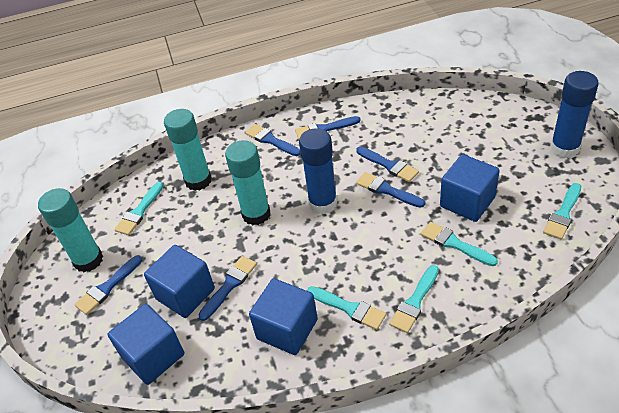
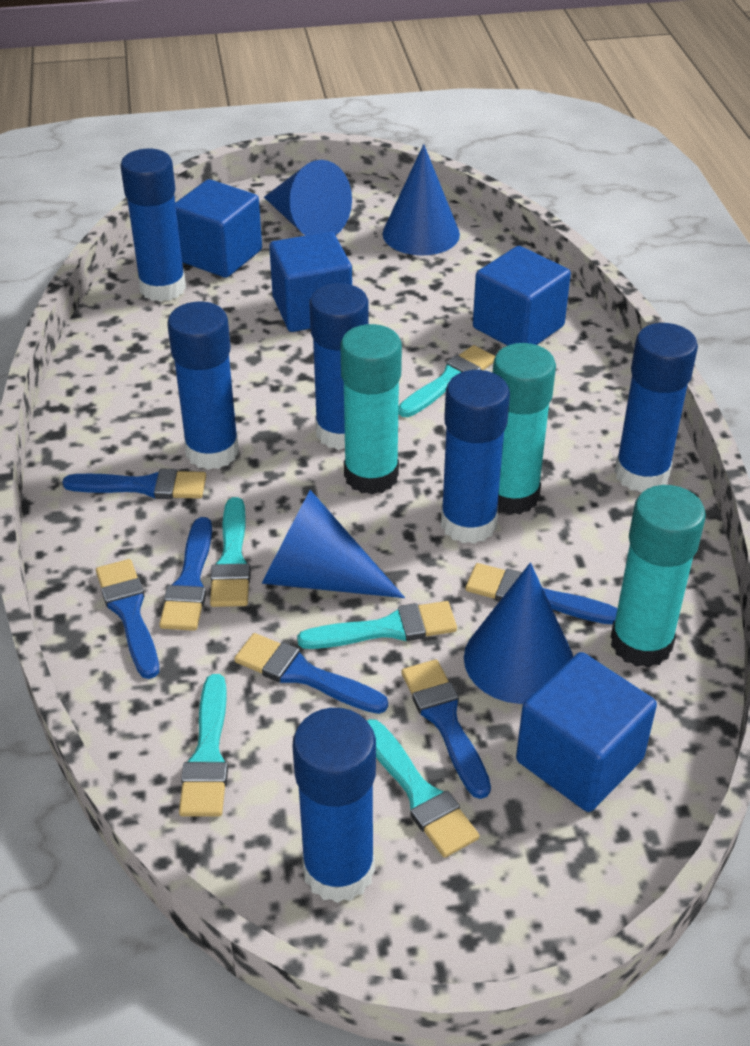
blue cone: 0 -> 4
blue glue stick: 2 -> 6

